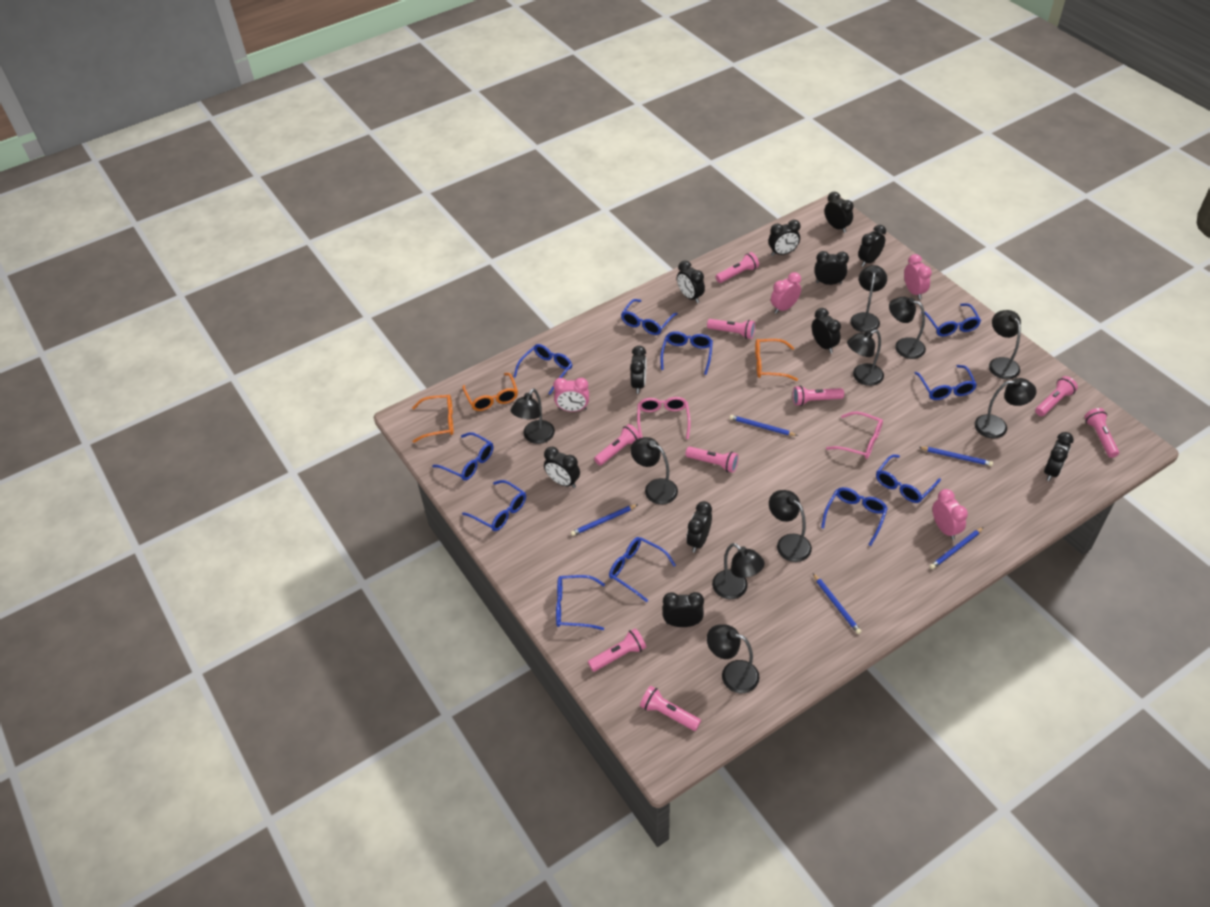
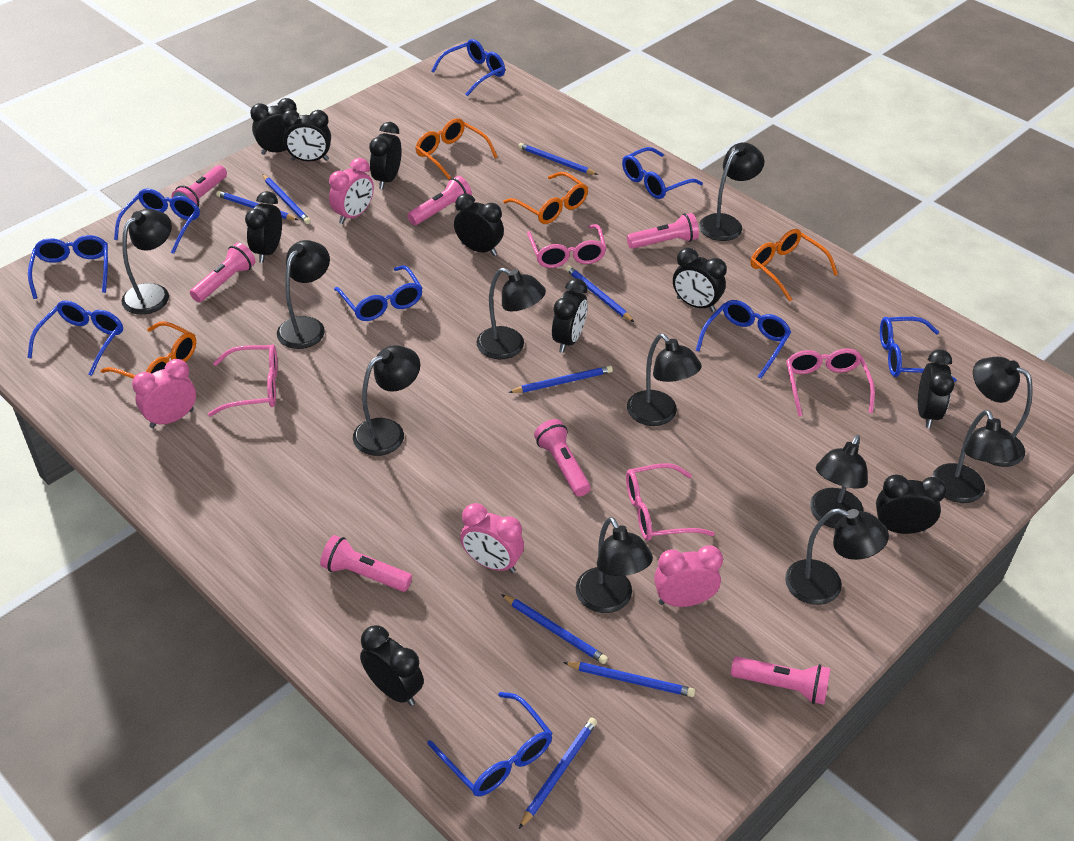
black clock: 11 -> 10
black lamp: 10 -> 11
blue glasses: 11 -> 9
blue pencil: 5 -> 8
orange glasses: 3 -> 4
pink flashlight: 9 -> 7
pink glasses: 2 -> 4

